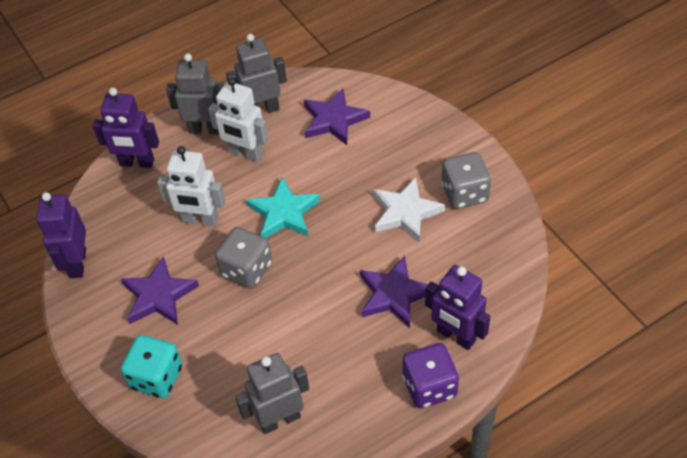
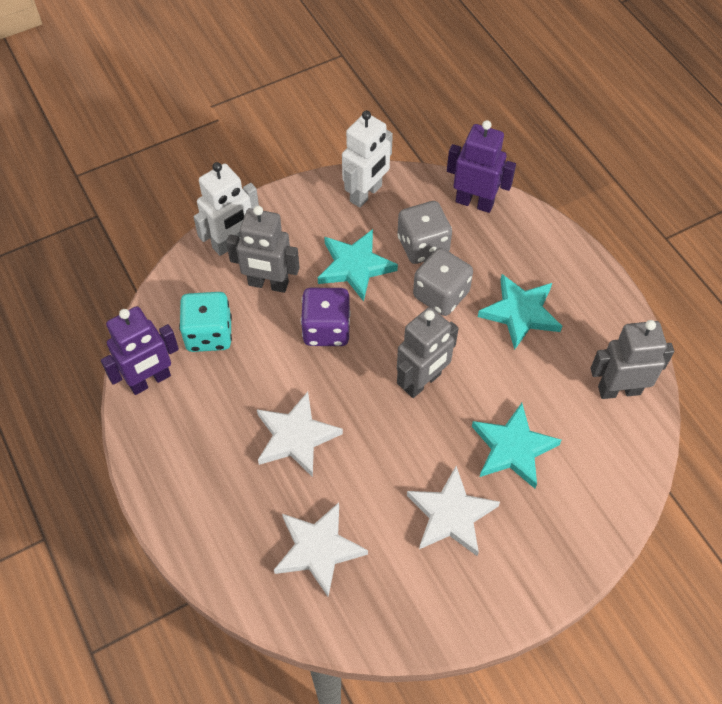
purple robot: 3 -> 2
purple star: 3 -> 0
turquoise star: 1 -> 3
white star: 1 -> 3

